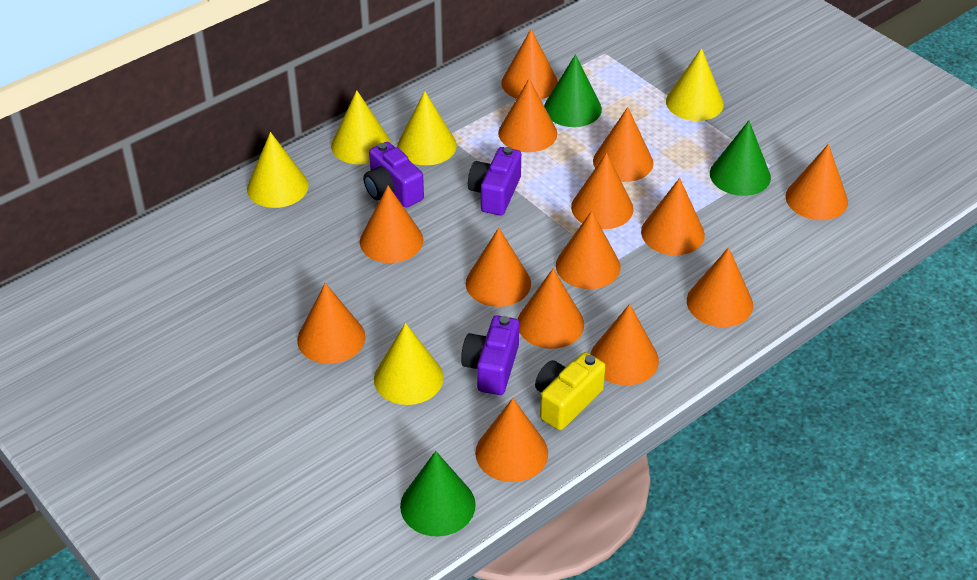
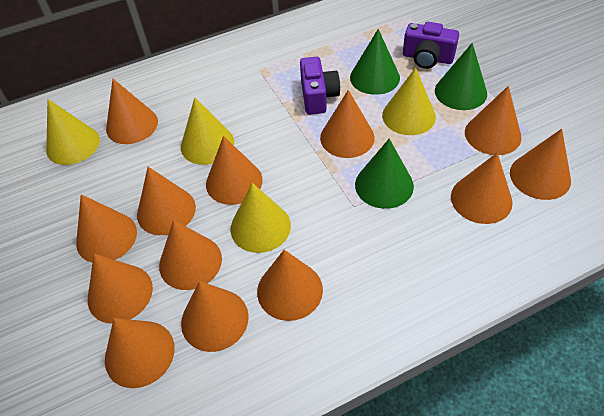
orange cone: 14 -> 13
purple camera: 3 -> 2
yellow camera: 1 -> 0
yellow cone: 5 -> 4

